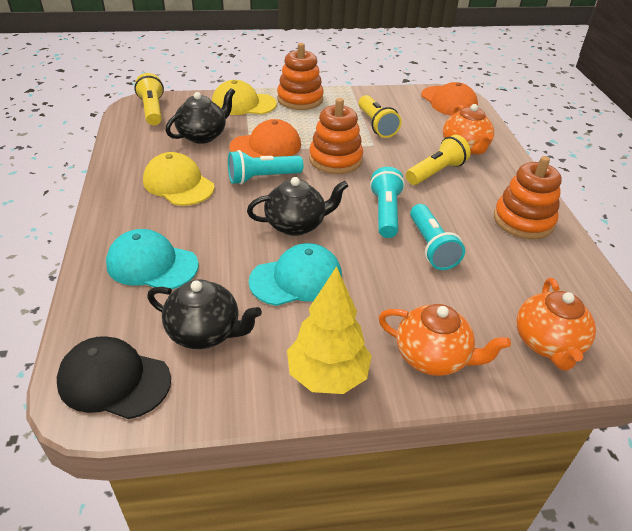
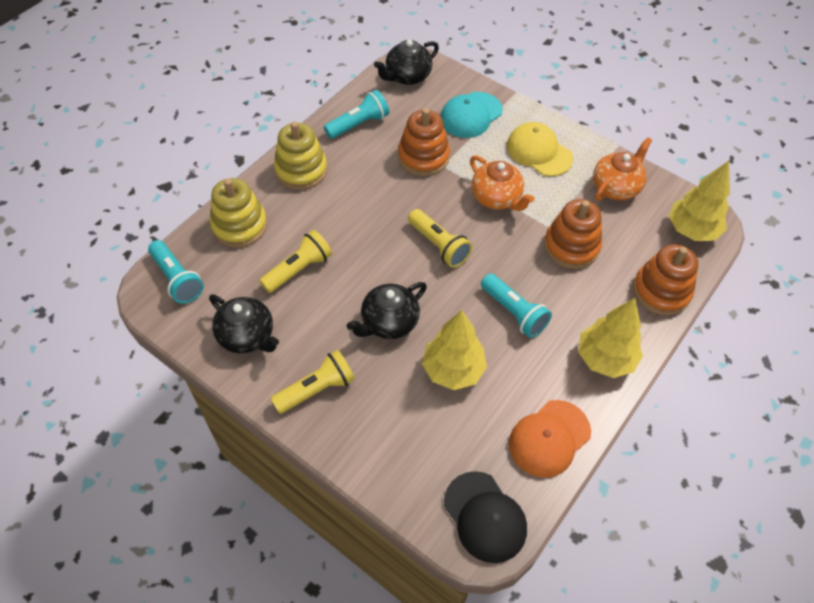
orange cap: 2 -> 1
orange teapot: 3 -> 2
turquoise cap: 2 -> 1
yellow cap: 2 -> 1
yellow stacking toy: 0 -> 2
yellow tree: 1 -> 3

